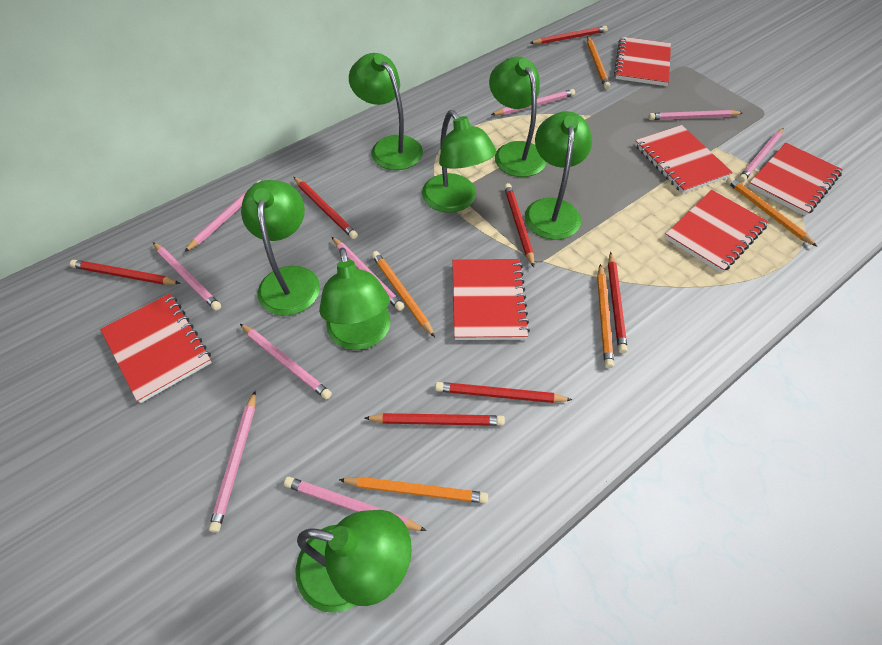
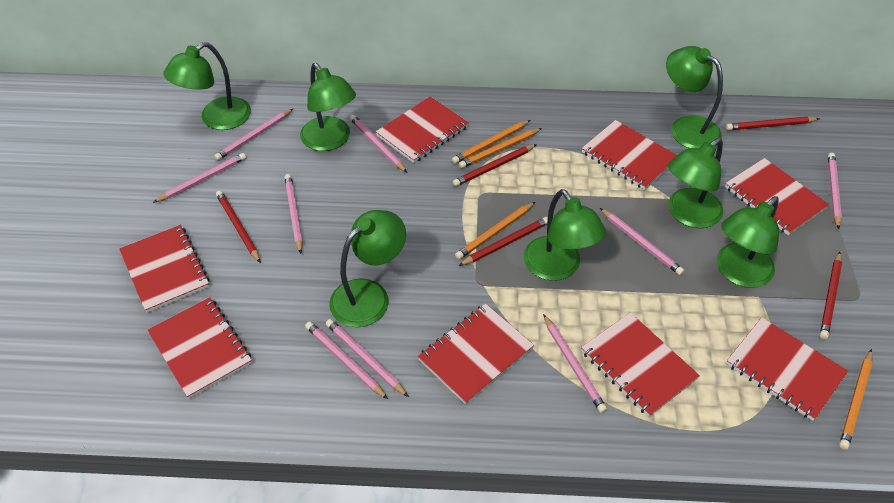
orange pencil: 5 -> 4
red notebook: 6 -> 8
red pencil: 7 -> 5

